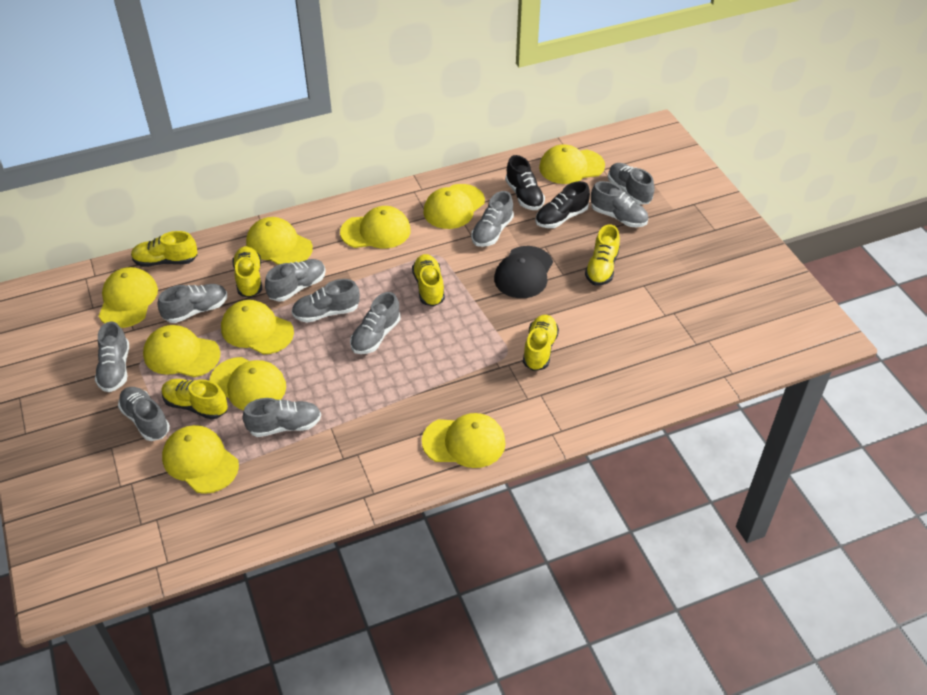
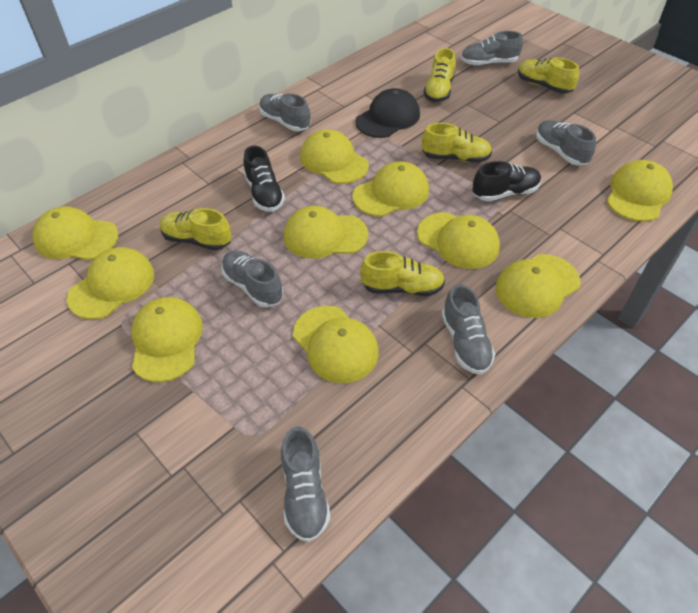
grey shoe: 10 -> 6
yellow shoe: 6 -> 5

